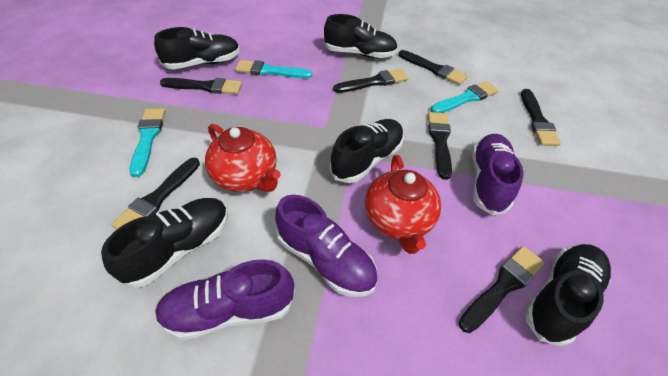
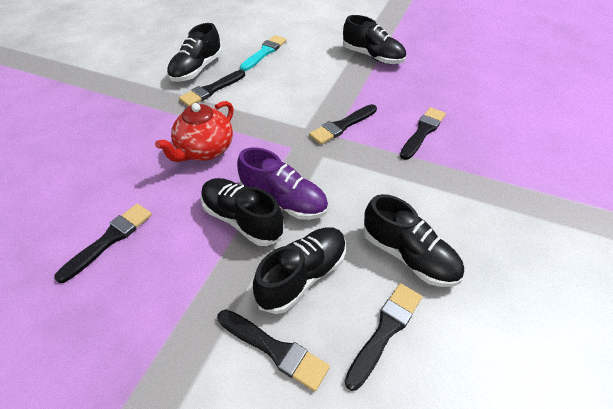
black brush: 7 -> 6
purple shoe: 3 -> 1
red teapot: 2 -> 1
turquoise brush: 3 -> 1

